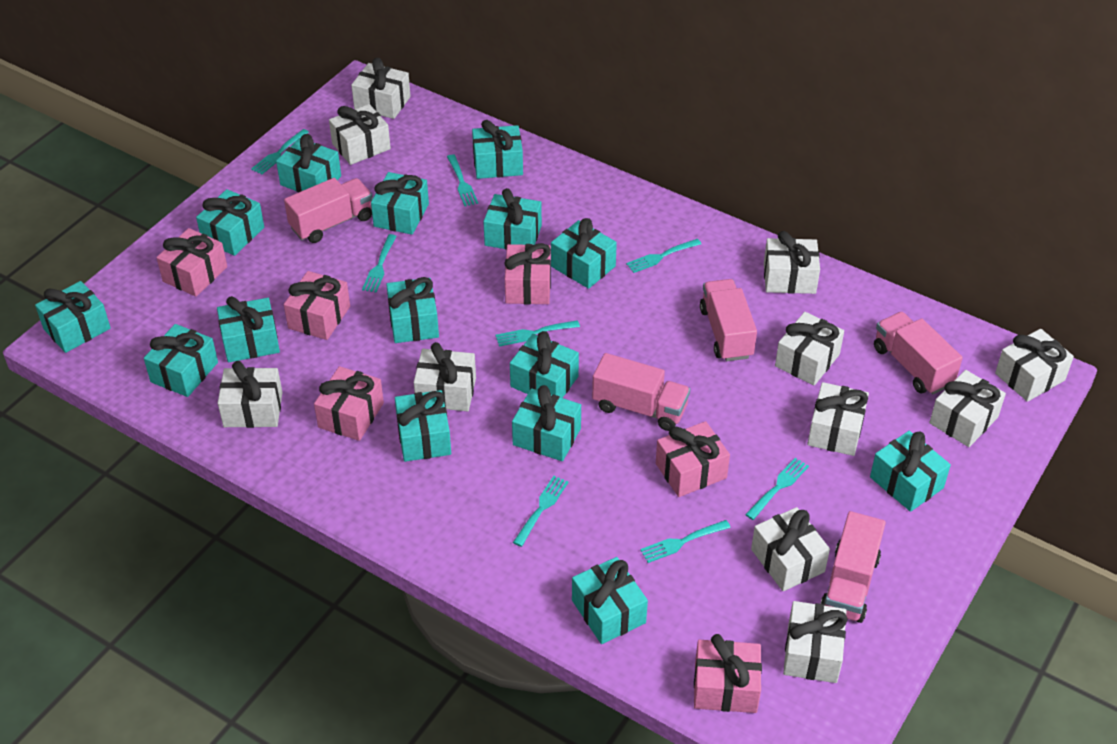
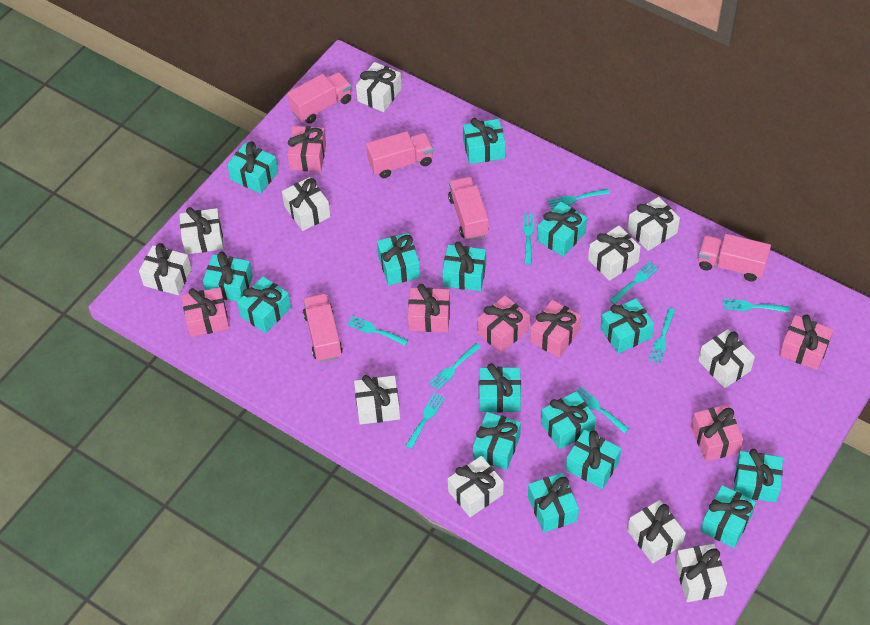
pink gift: 6 -> 7
turquoise fork: 8 -> 9

